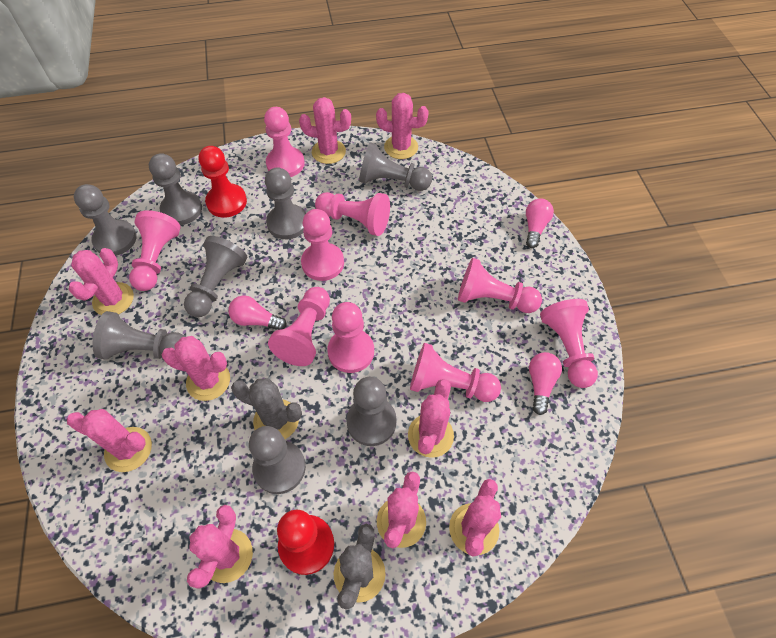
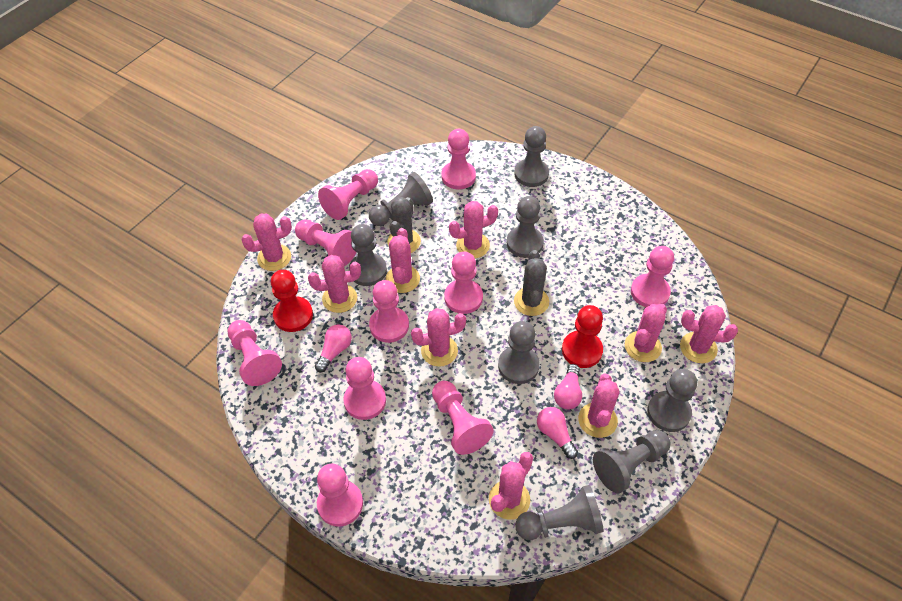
pink pawn: 9 -> 10

